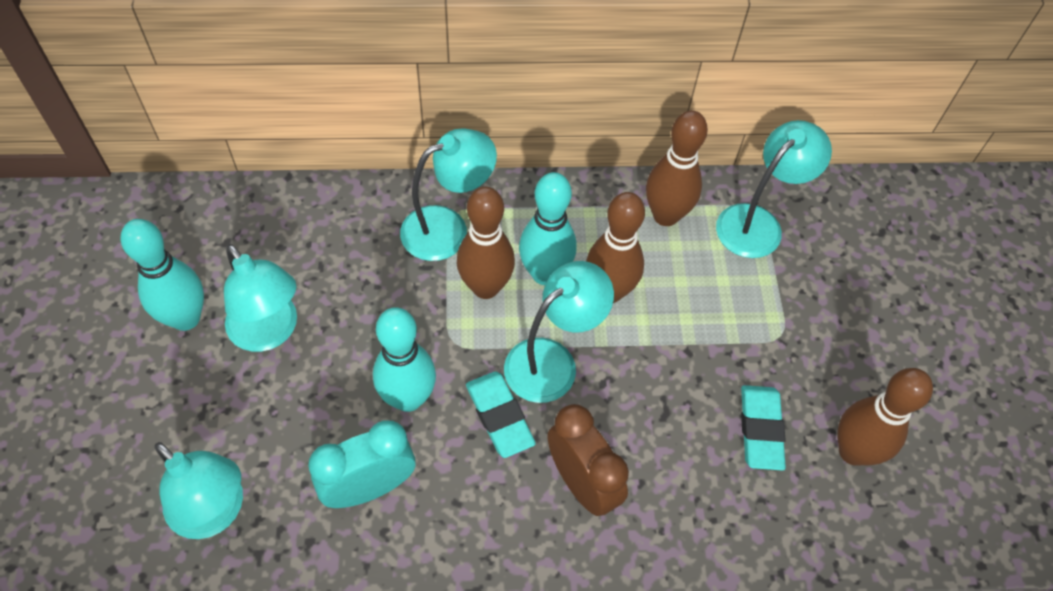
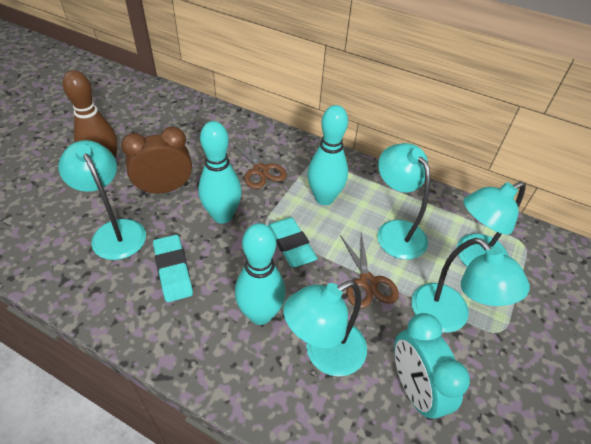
brown bowling pin: 4 -> 1
brown scissors: 0 -> 2

